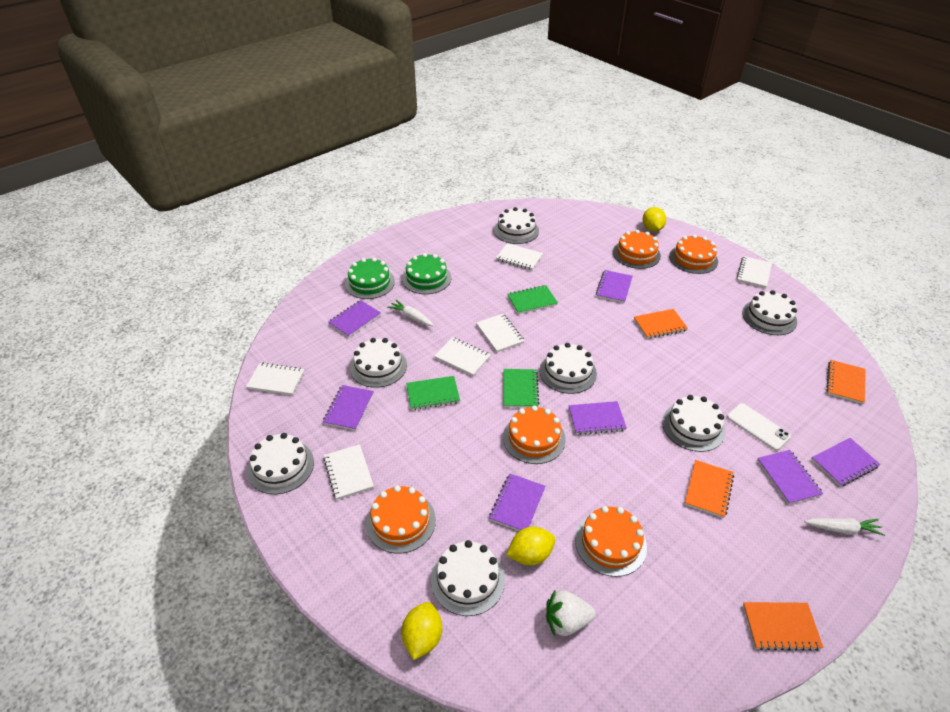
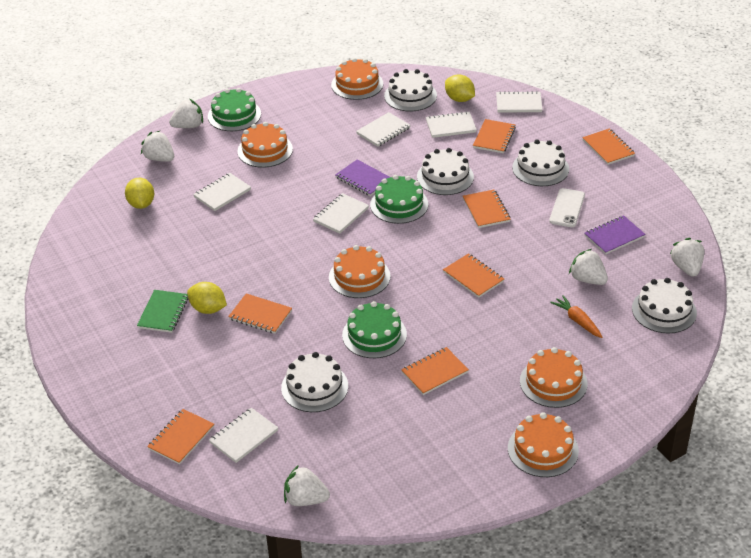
green cake: 2 -> 3
green notebook: 3 -> 1
orange carrot: 0 -> 1
orange notebook: 4 -> 7
purple notebook: 7 -> 2
white cake: 7 -> 5
white carrot: 2 -> 0
white strawberry: 1 -> 5

